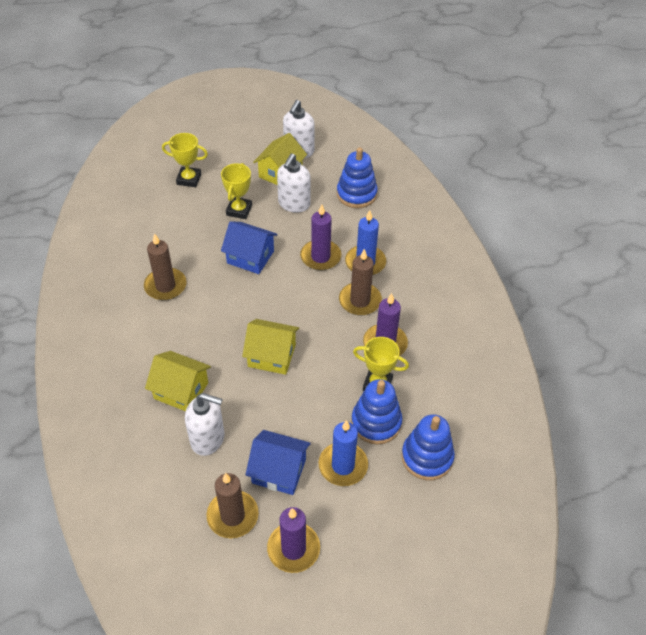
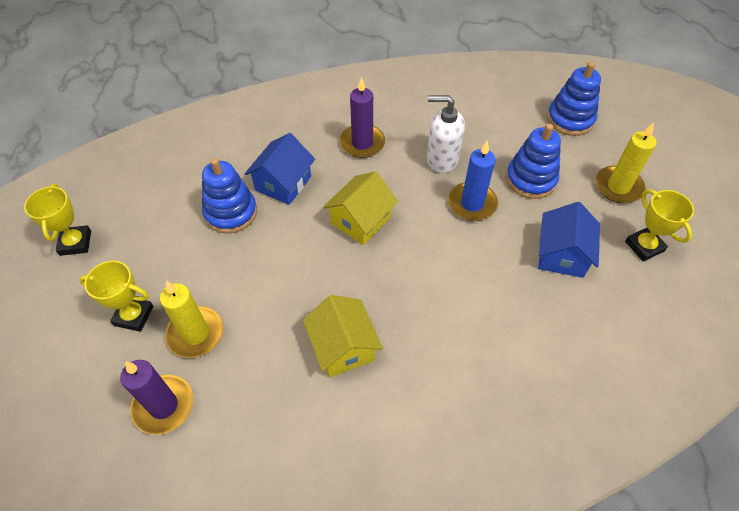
blue candle: 2 -> 1
brown candle: 3 -> 0
purple candle: 3 -> 2
white soap dispenser: 3 -> 1
yellow candle: 0 -> 2
yellow house: 3 -> 2

